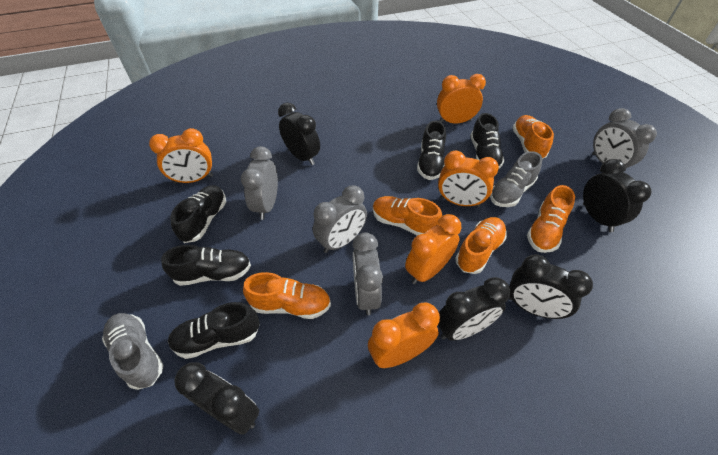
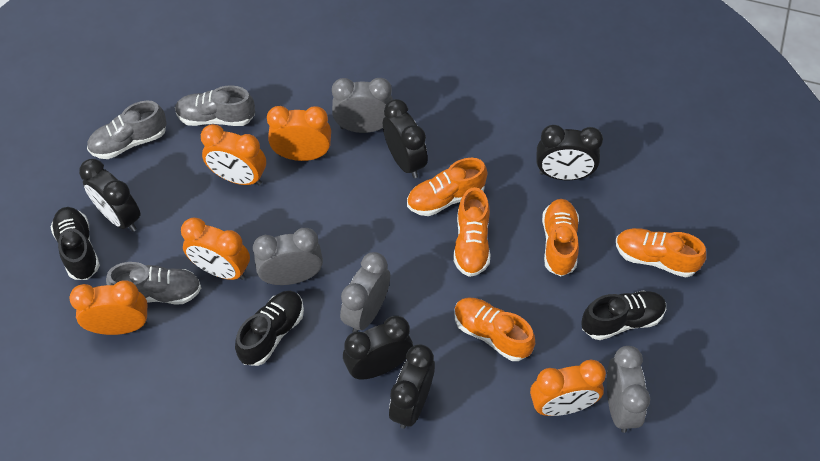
black shoe: 5 -> 3
grey shoe: 2 -> 3

